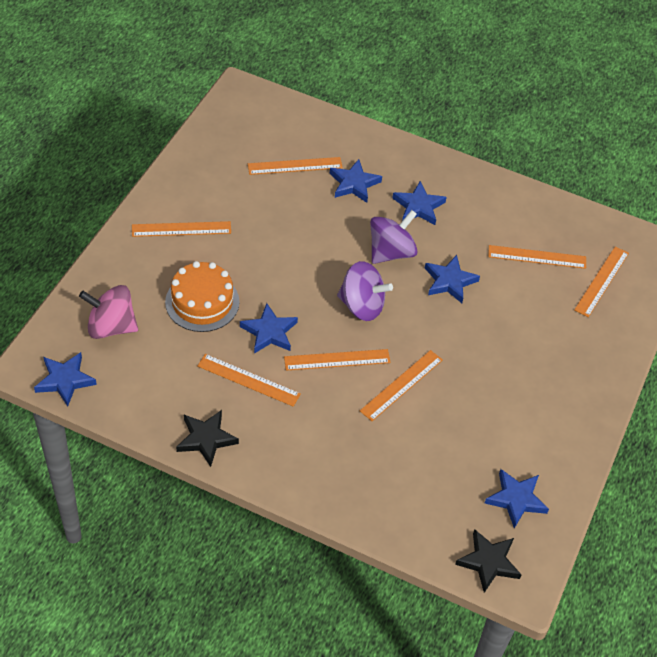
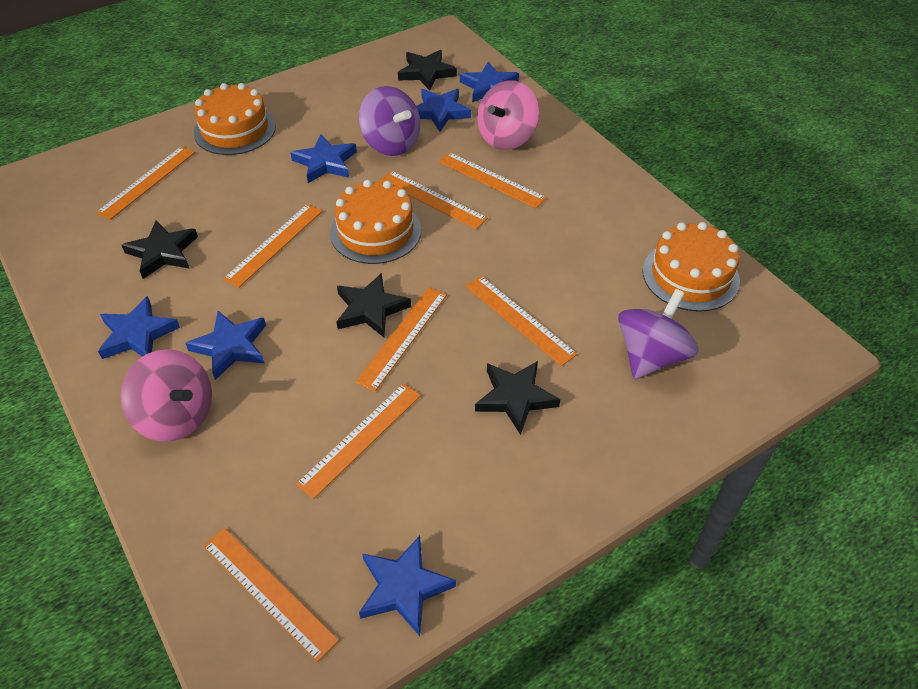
black star: 2 -> 4
orange cake: 1 -> 3
orange ruler: 7 -> 8
pink spinning top: 1 -> 2

